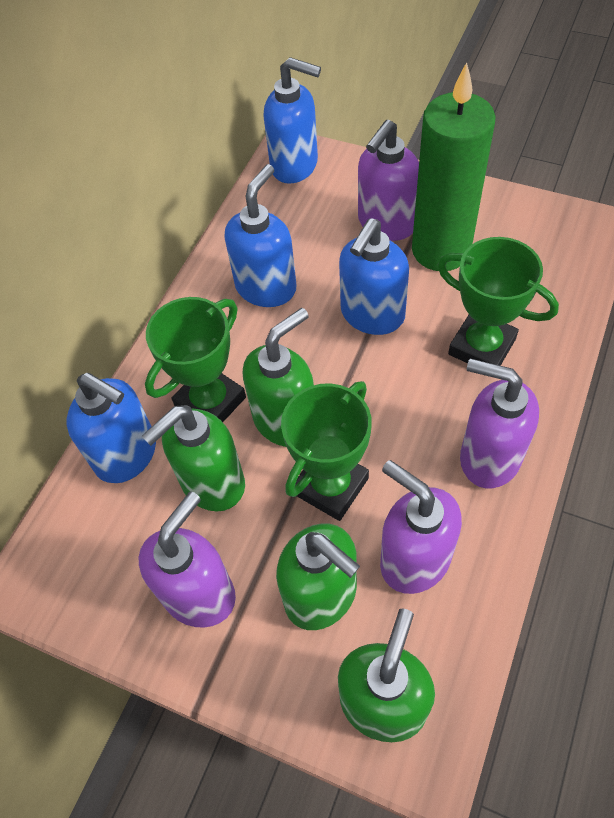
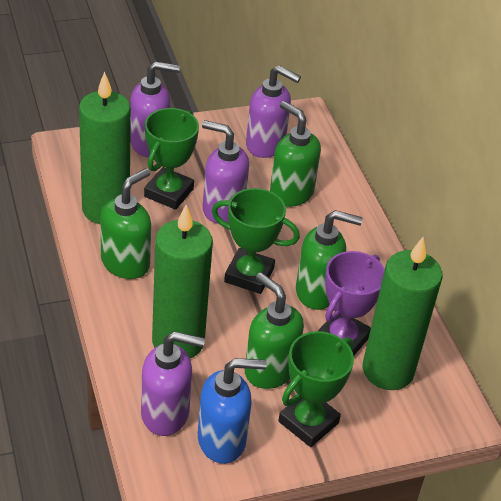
blue soap dispenser: 4 -> 1
green candle: 1 -> 3
purple trophy: 0 -> 1

